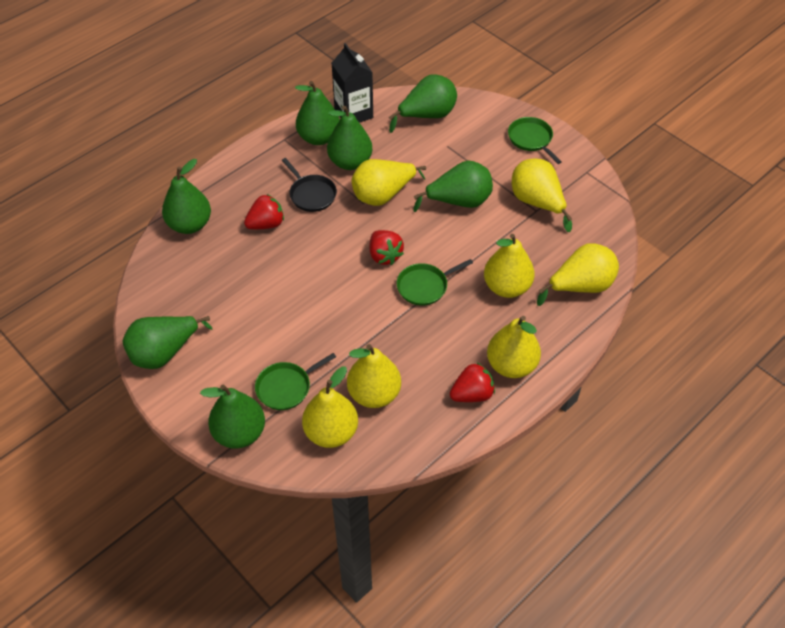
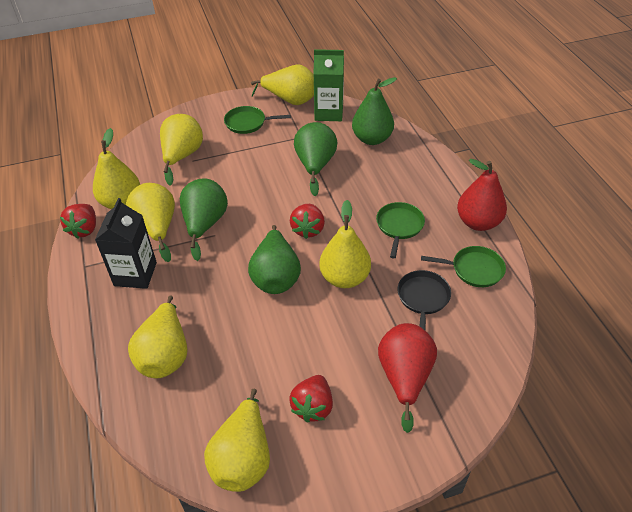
green carton: 0 -> 1
green pear: 7 -> 4
red pear: 0 -> 2

